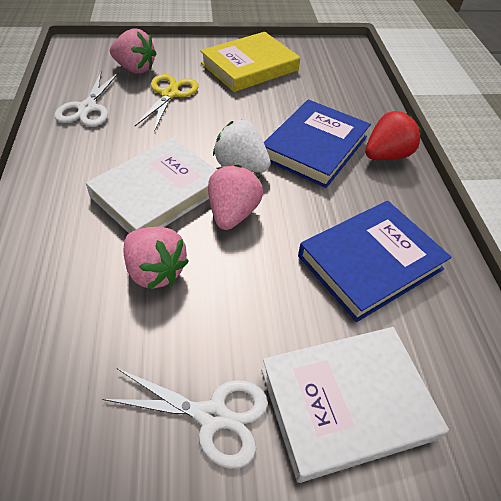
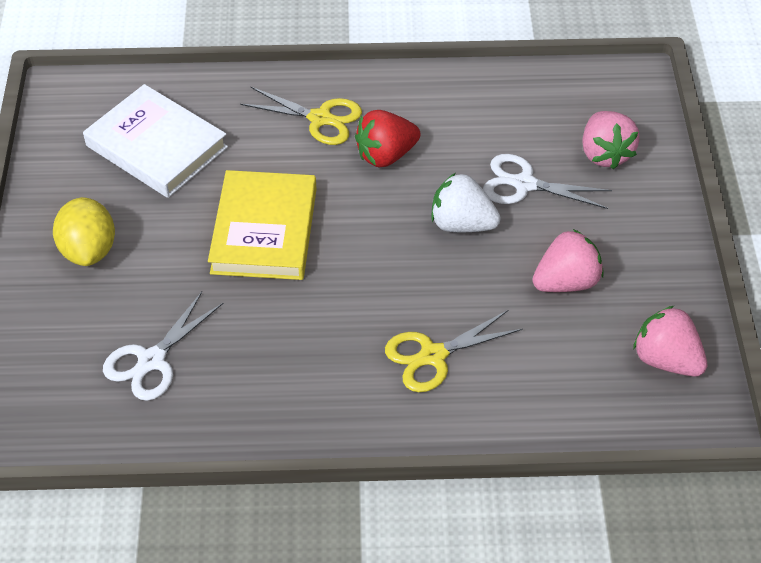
blue book: 2 -> 0
white book: 2 -> 1
yellow lemon: 0 -> 1
yellow scissors: 1 -> 2

